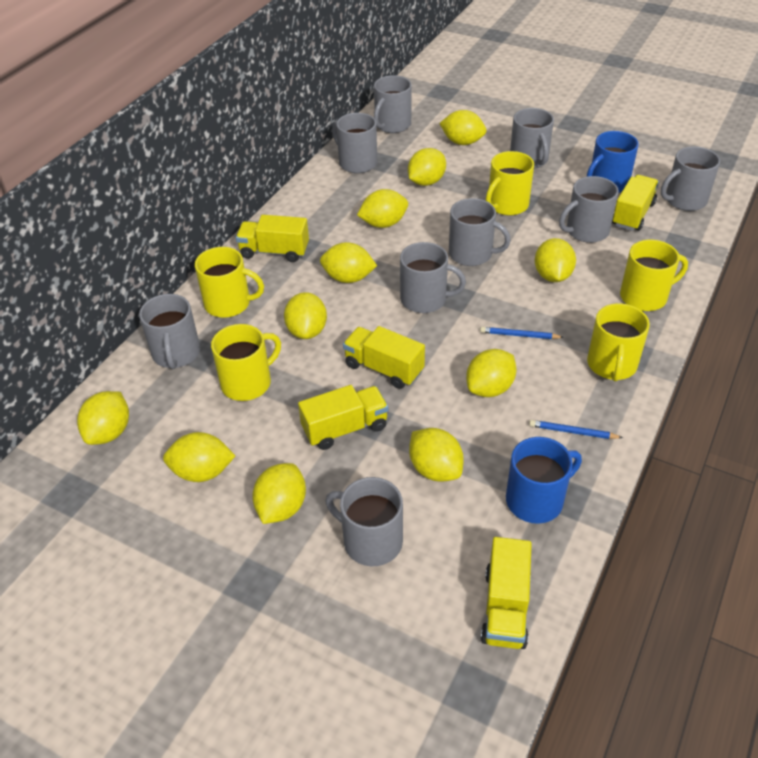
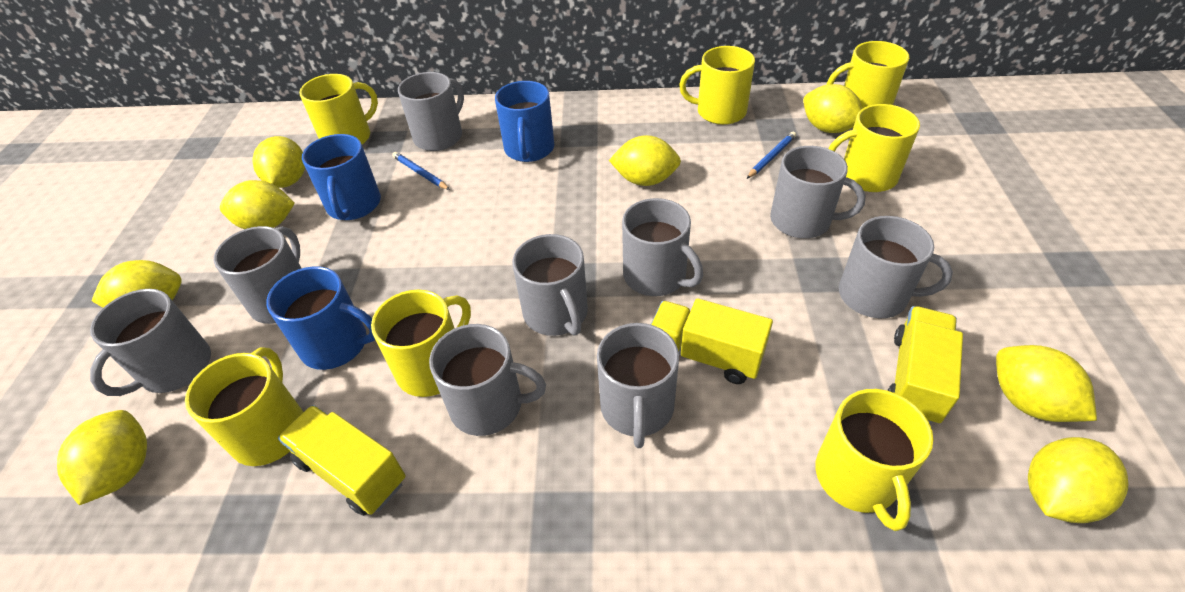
blue mug: 2 -> 3
yellow lemon: 11 -> 8
yellow mug: 5 -> 7
yellow truck: 5 -> 3

